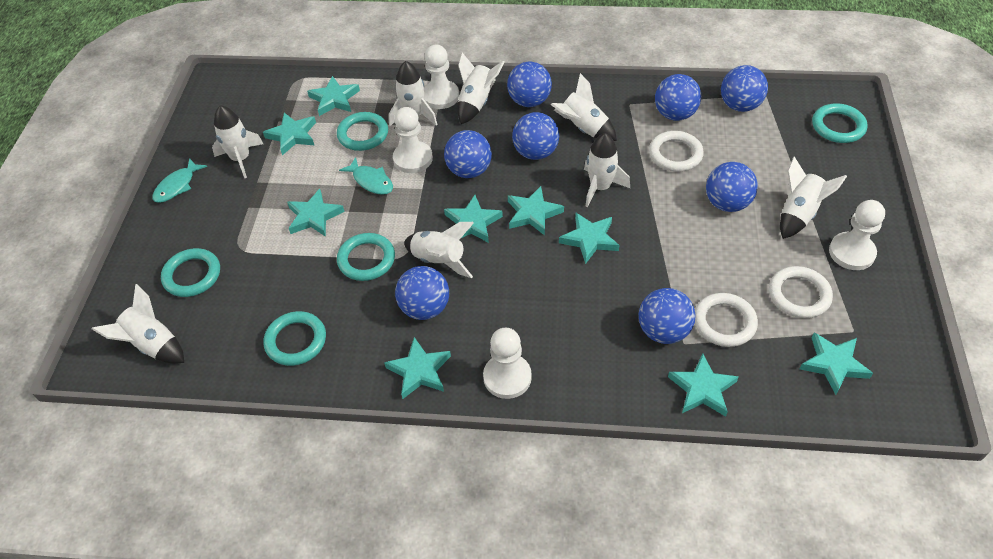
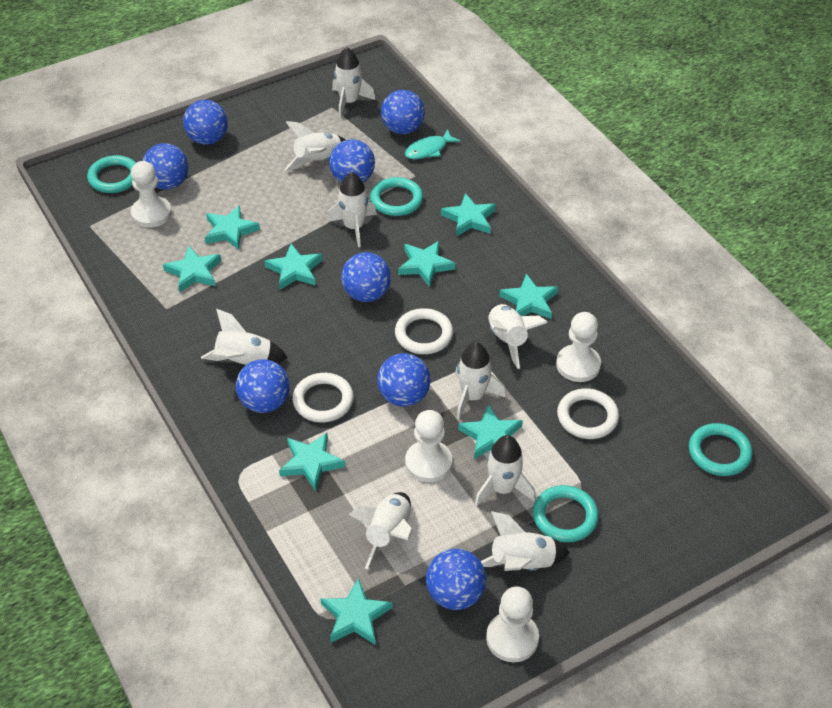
turquoise fish: 2 -> 1
turquoise ring: 5 -> 4
white rocket: 8 -> 9

